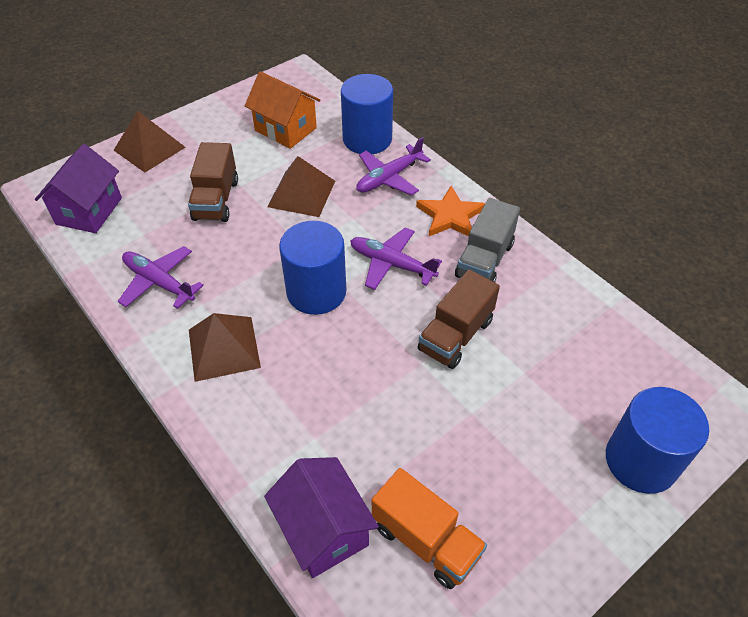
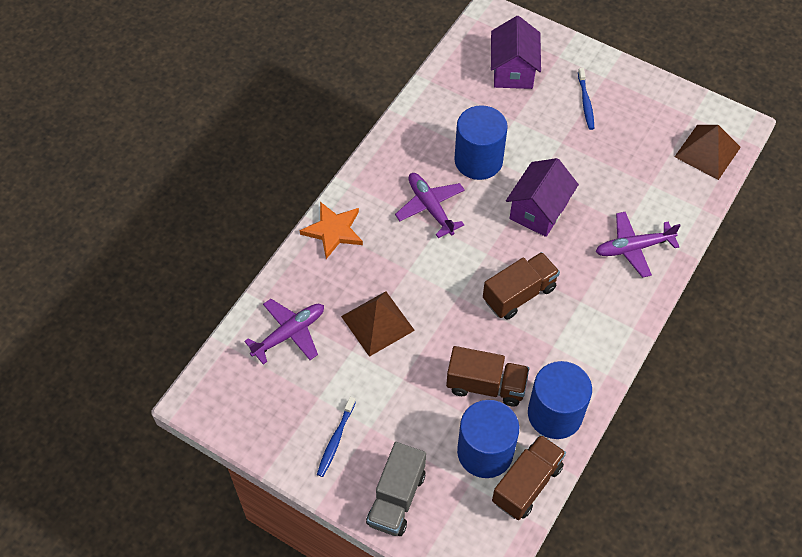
blue toothbrush: 0 -> 2
brown pyramid: 3 -> 2
brown truck: 2 -> 3
orange house: 1 -> 0
orange truck: 1 -> 0

